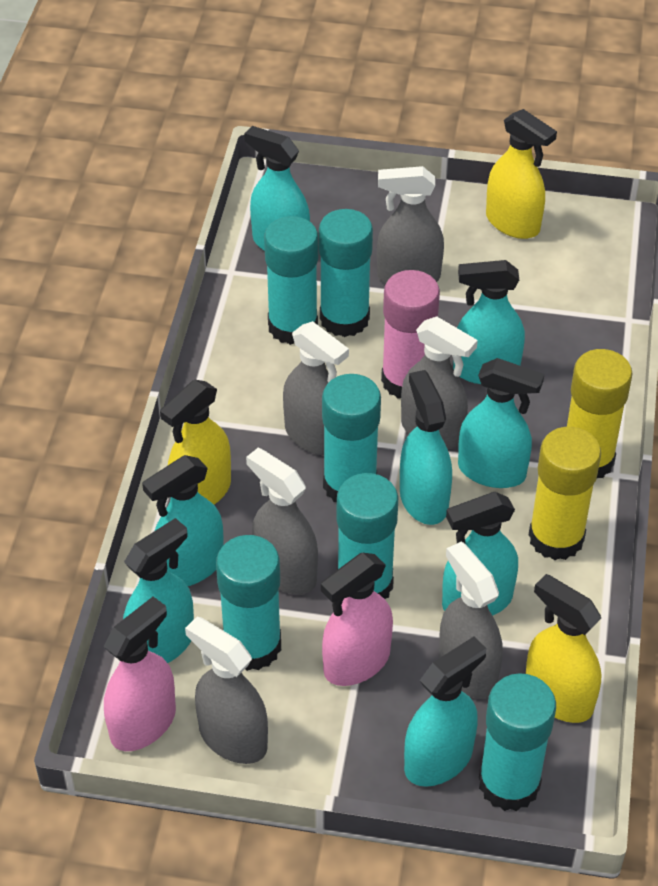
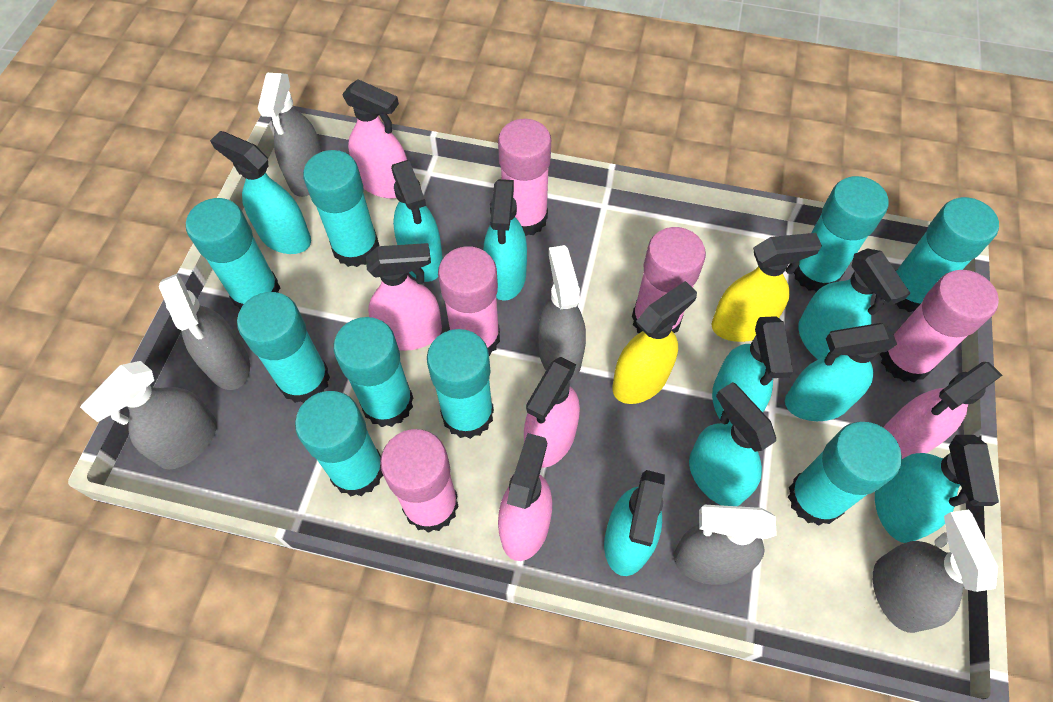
pink glue stick: 1 -> 5
pink spray bottle: 2 -> 5
turquoise glue stick: 6 -> 9
turquoise spray bottle: 8 -> 9
yellow glue stick: 2 -> 0
yellow spray bottle: 3 -> 2

